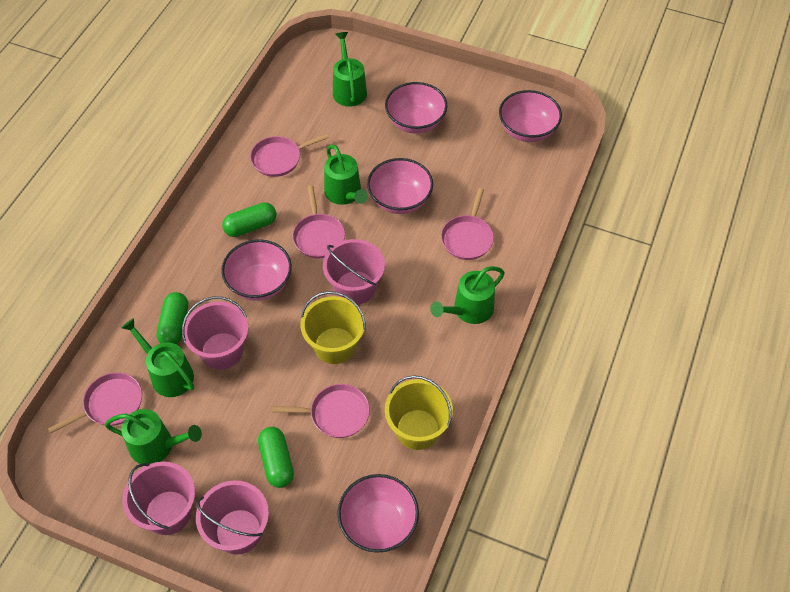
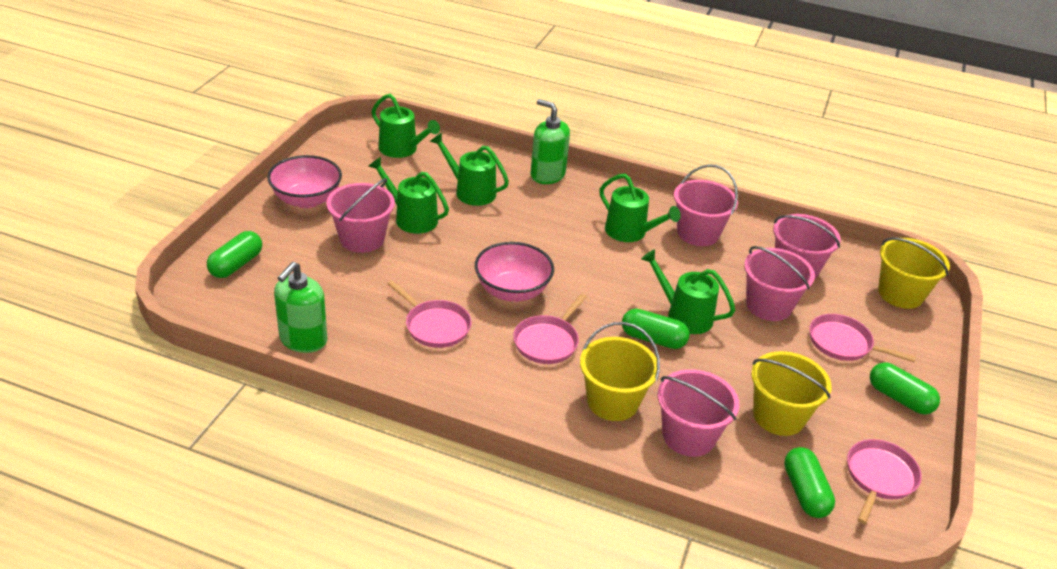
green capsule: 3 -> 4
green soap dispenser: 0 -> 2
pink bowl: 5 -> 2
pink bucket: 4 -> 5
pink pan: 5 -> 4
yellow bucket: 2 -> 3

